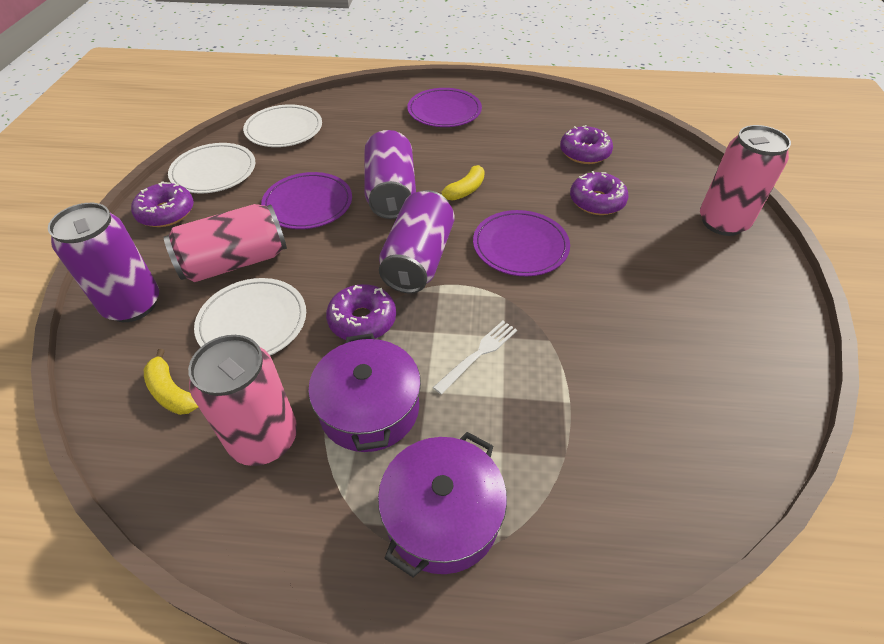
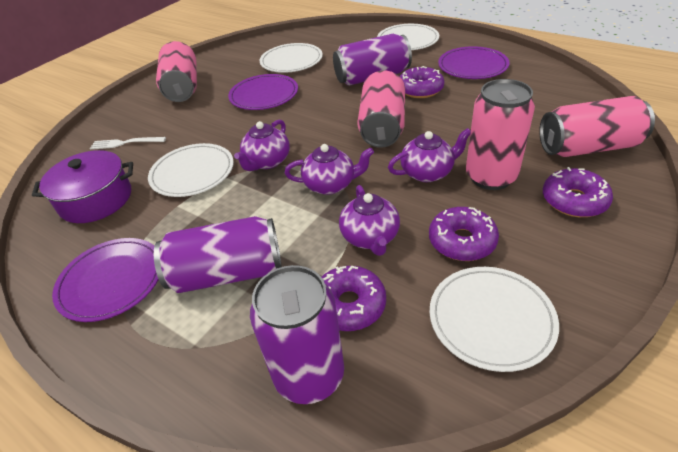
pink can: 3 -> 4
purple pot: 2 -> 1
purple teapot: 0 -> 4
white plate: 3 -> 4
yellow banana: 2 -> 0

